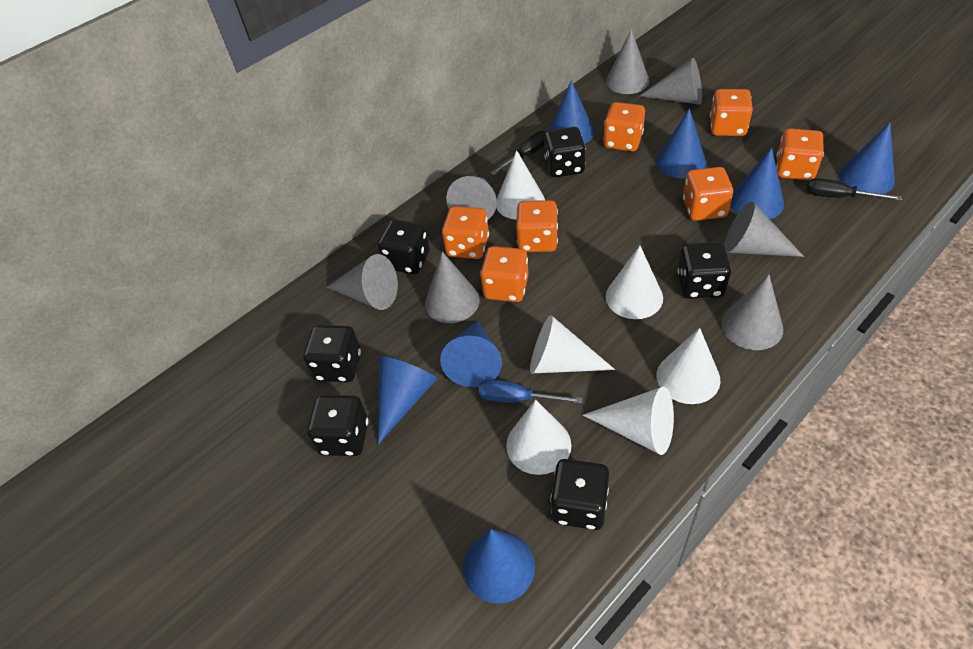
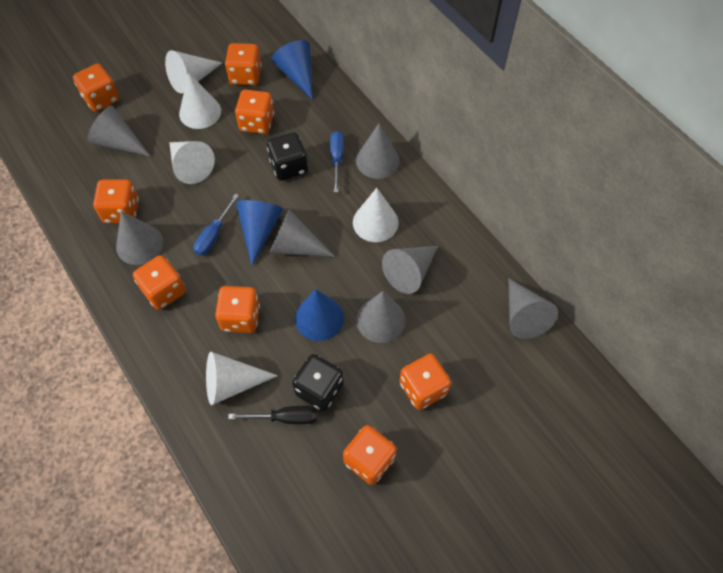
black dice: 6 -> 2
black screwdriver: 2 -> 1
blue cone: 7 -> 3
blue screwdriver: 1 -> 2
orange dice: 7 -> 8
white cone: 6 -> 5

